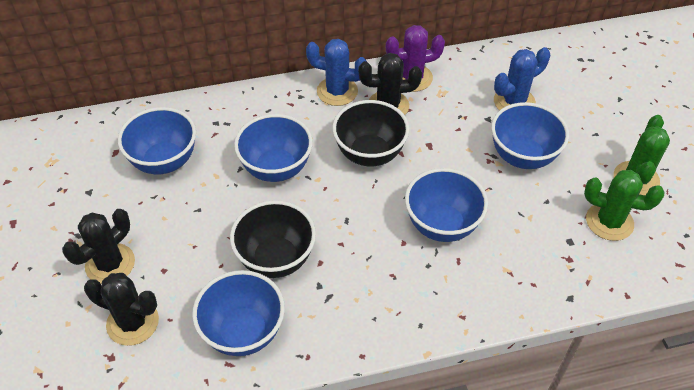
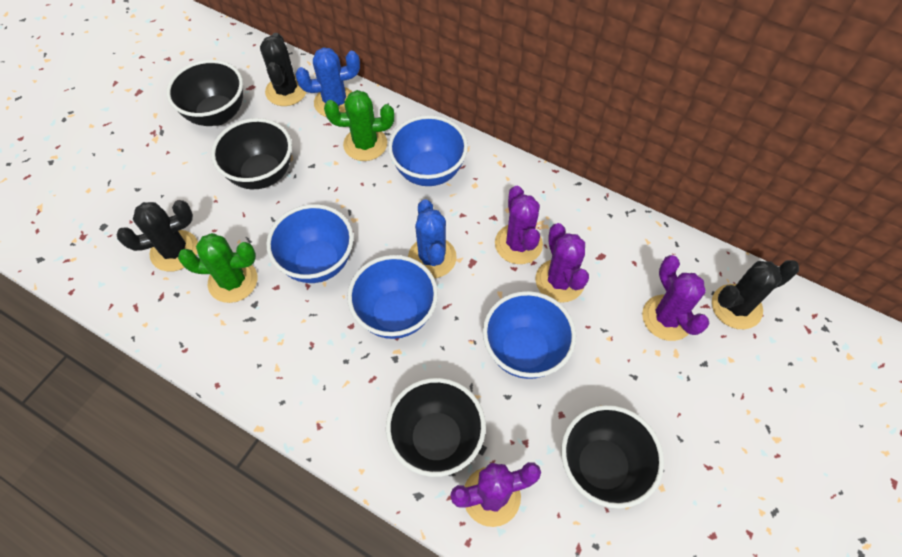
black bowl: 2 -> 4
blue bowl: 5 -> 4
purple cactus: 1 -> 4

